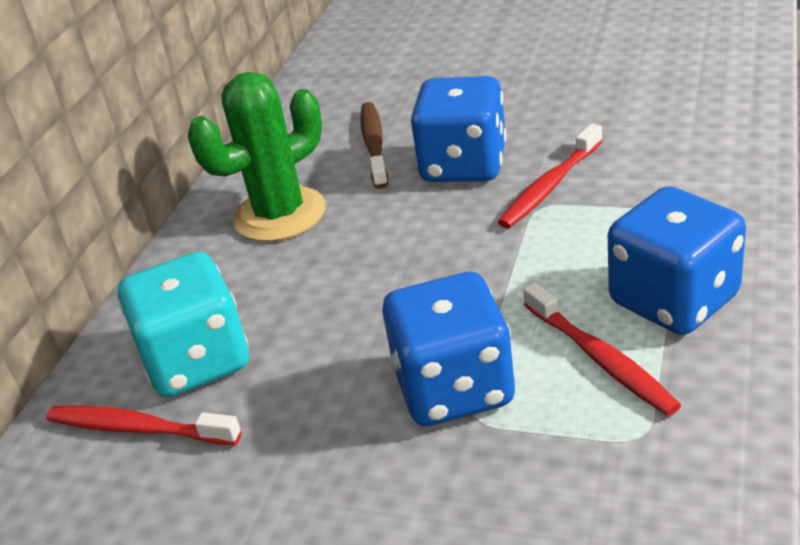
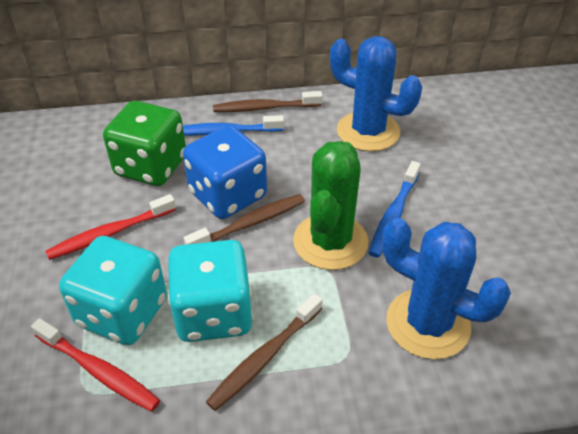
blue cactus: 0 -> 2
blue dice: 3 -> 1
blue toothbrush: 0 -> 2
brown toothbrush: 1 -> 3
green dice: 0 -> 1
red toothbrush: 3 -> 2
turquoise dice: 1 -> 2

